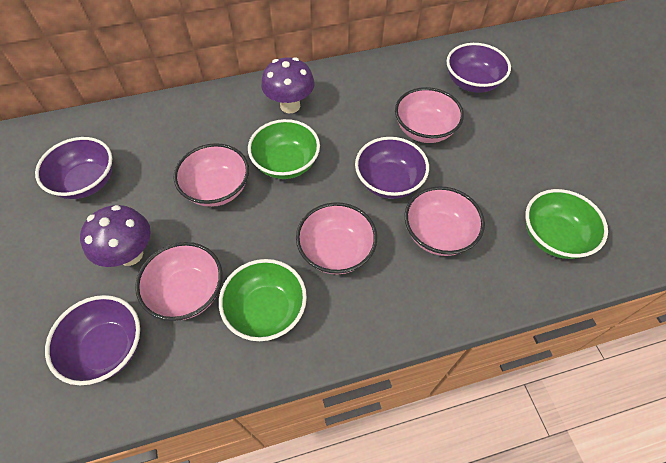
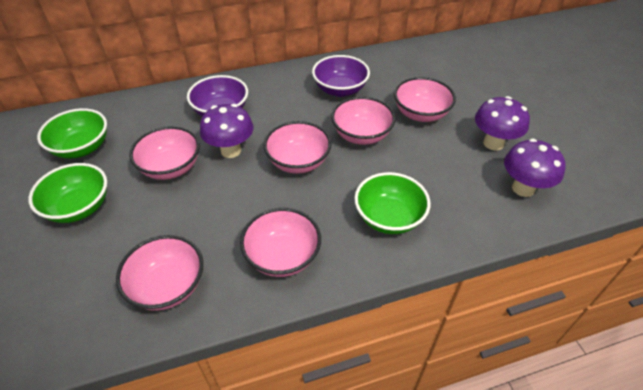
pink bowl: 5 -> 6
purple bowl: 4 -> 2
purple mushroom: 2 -> 3

